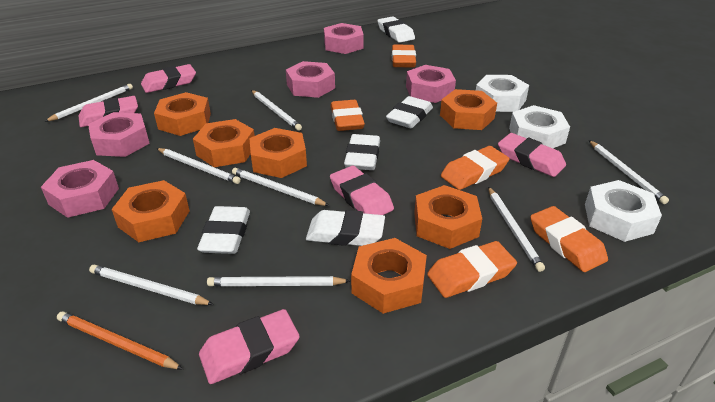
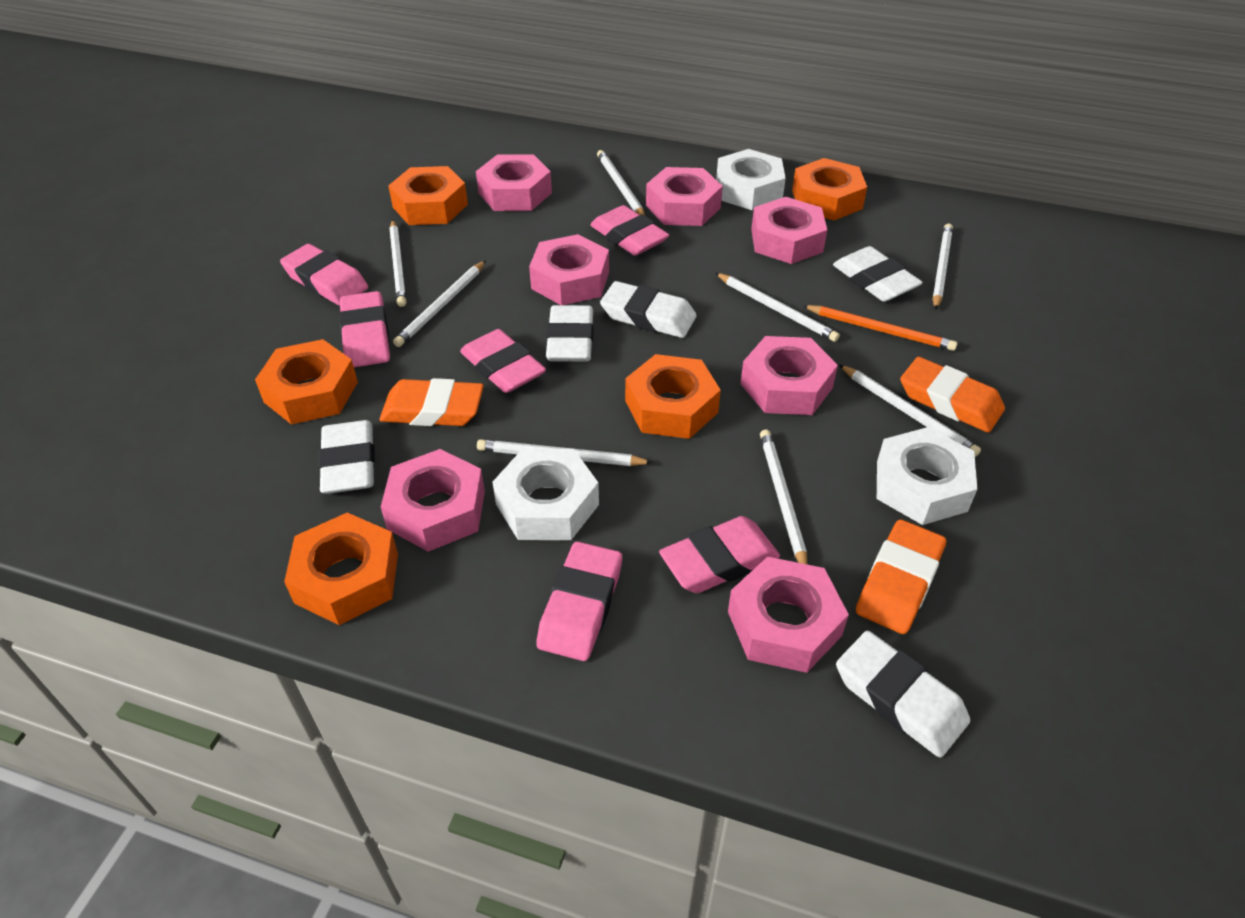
orange eraser: 5 -> 3
orange nut: 7 -> 5
pink eraser: 5 -> 6
pink nut: 5 -> 7

